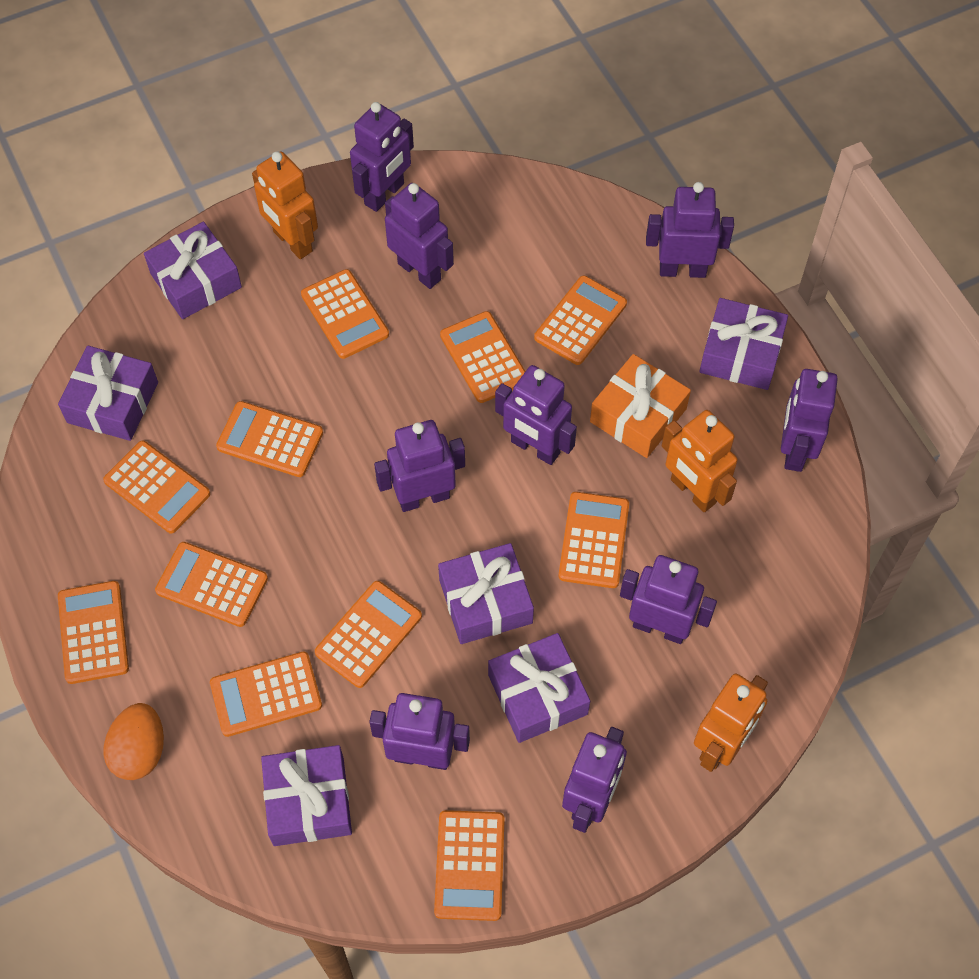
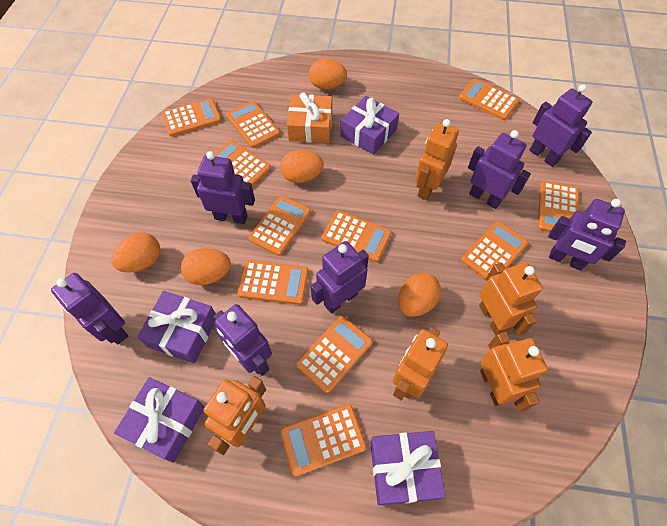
orange egg: 1 -> 5
orange robot: 3 -> 5
purple gift: 6 -> 4
purple robot: 9 -> 7

